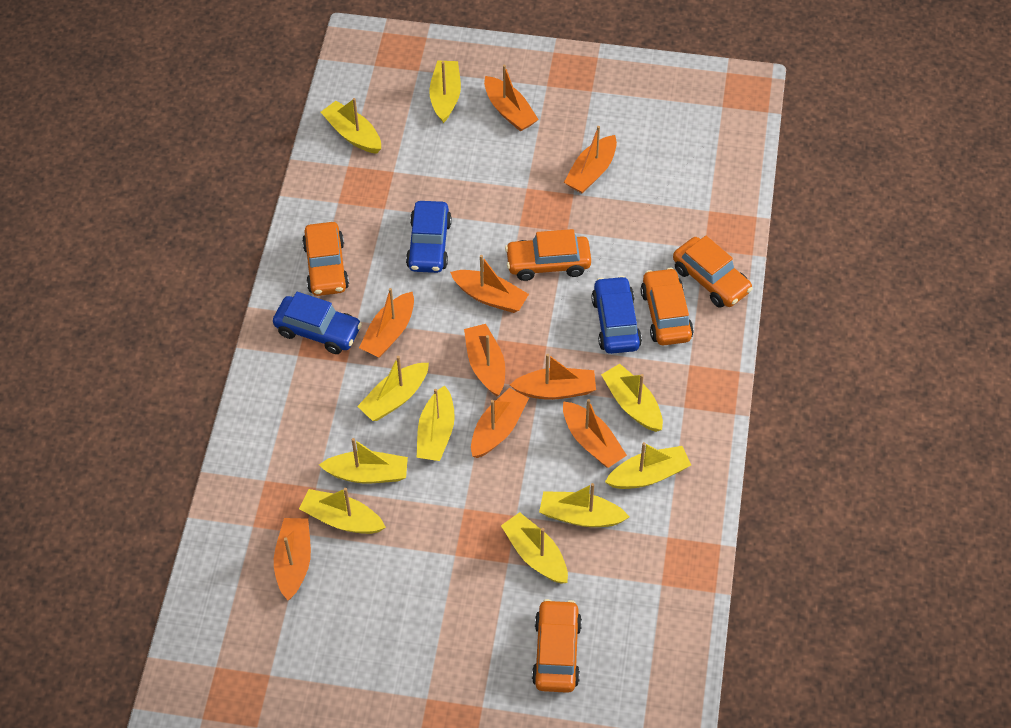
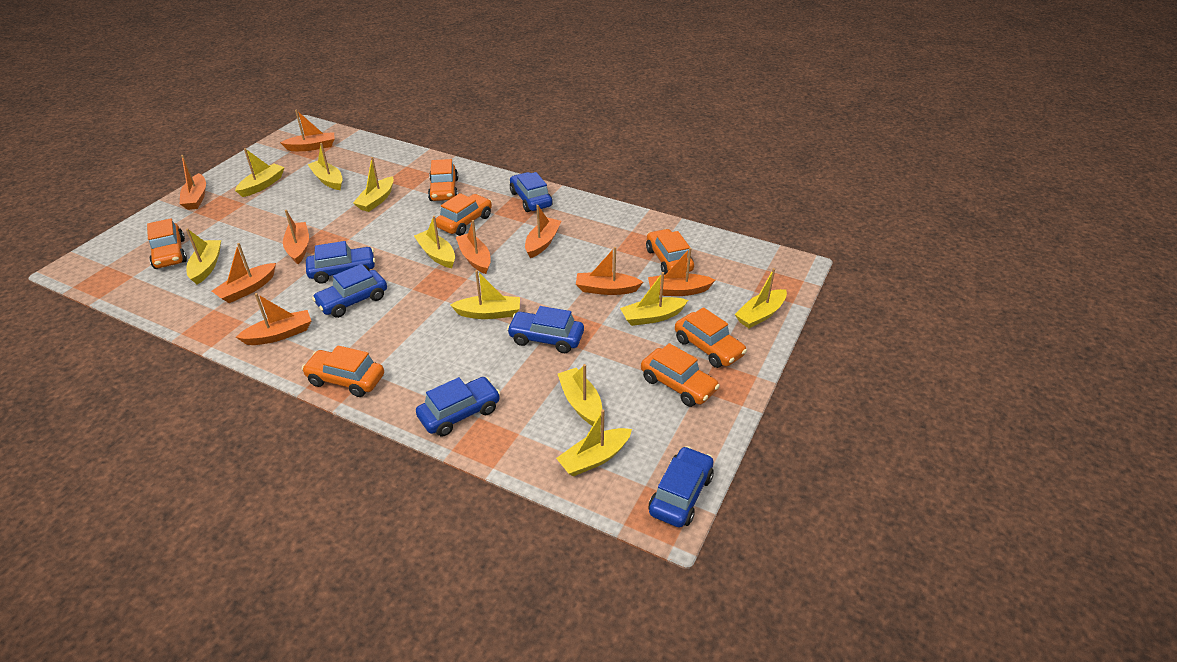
blue car: 3 -> 6
orange car: 5 -> 7

